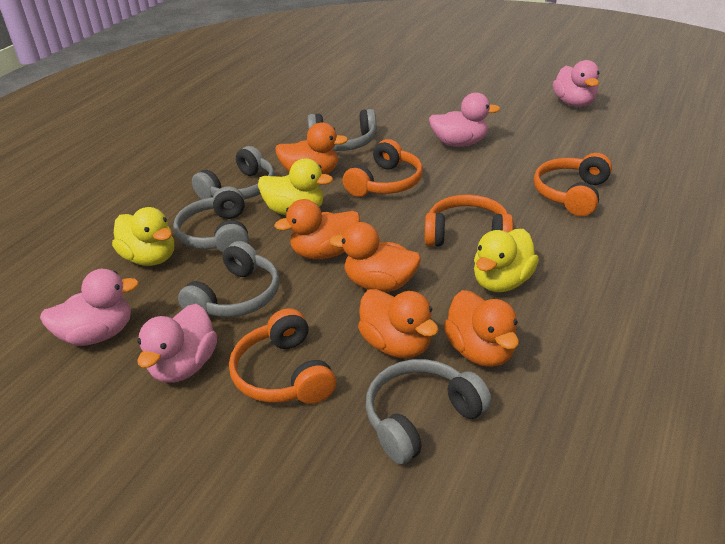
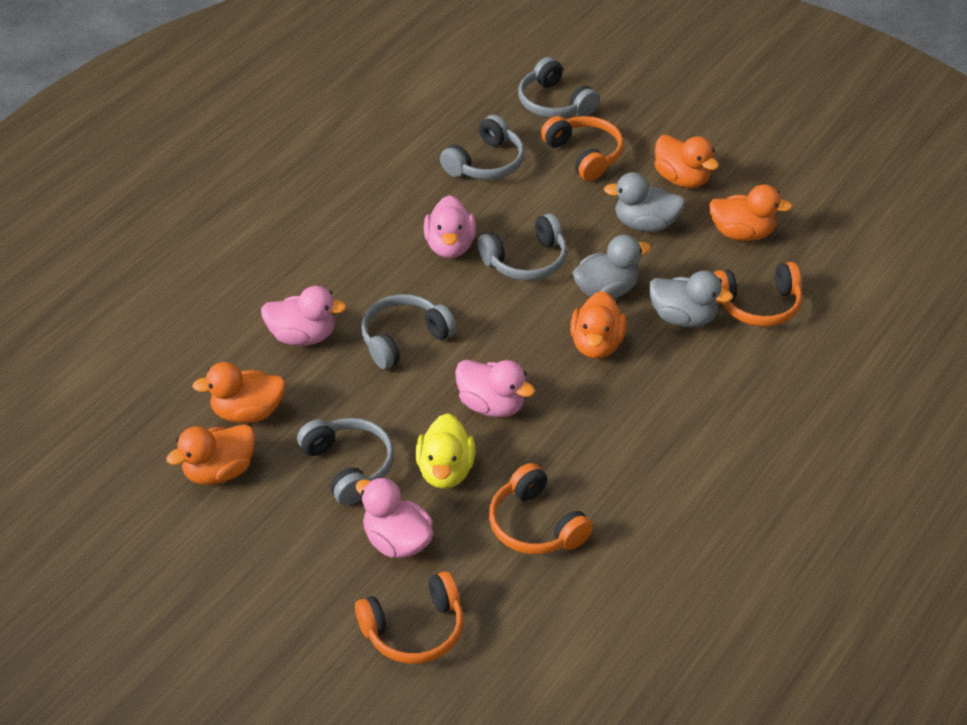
grey duck: 0 -> 3
yellow duck: 3 -> 1

